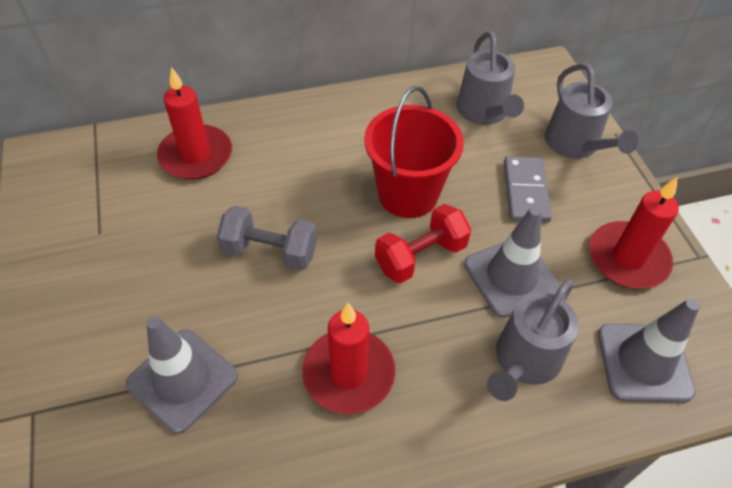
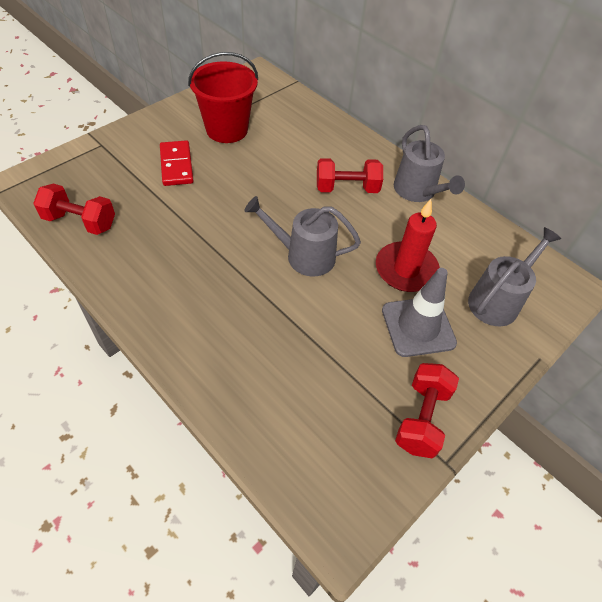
grey domino: 1 -> 0
grey dumbbell: 1 -> 0
grey traffic cone: 3 -> 1
red candle: 3 -> 1
red domino: 0 -> 1
red dumbbell: 1 -> 3

